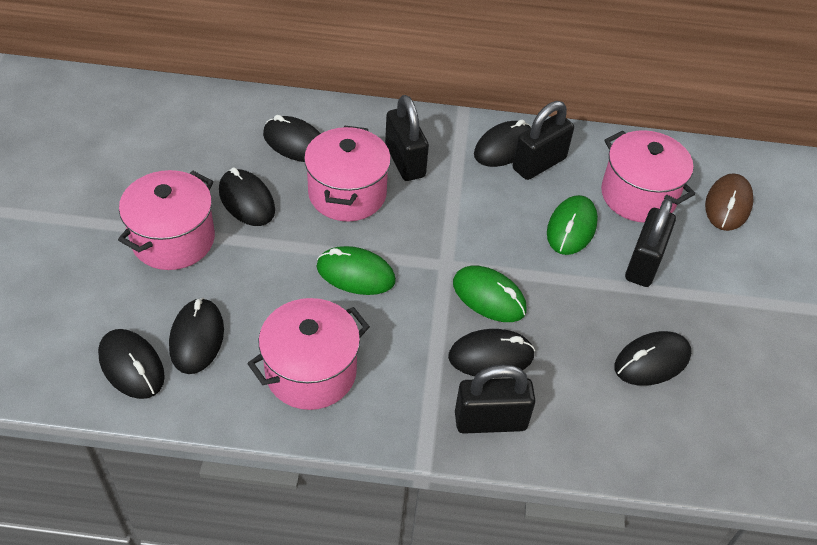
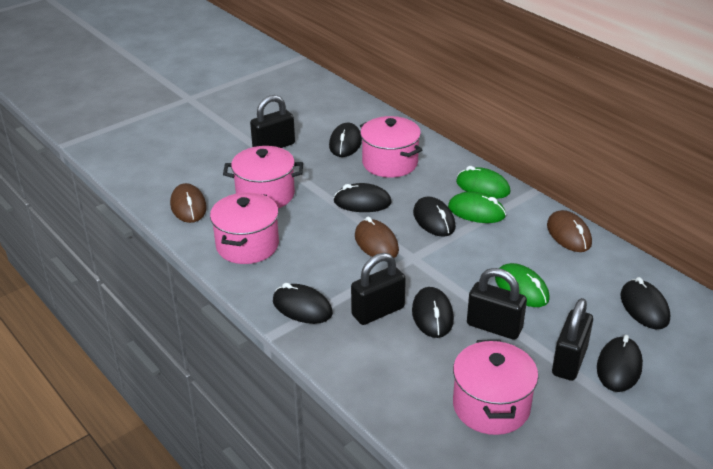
brown mouse: 1 -> 3

